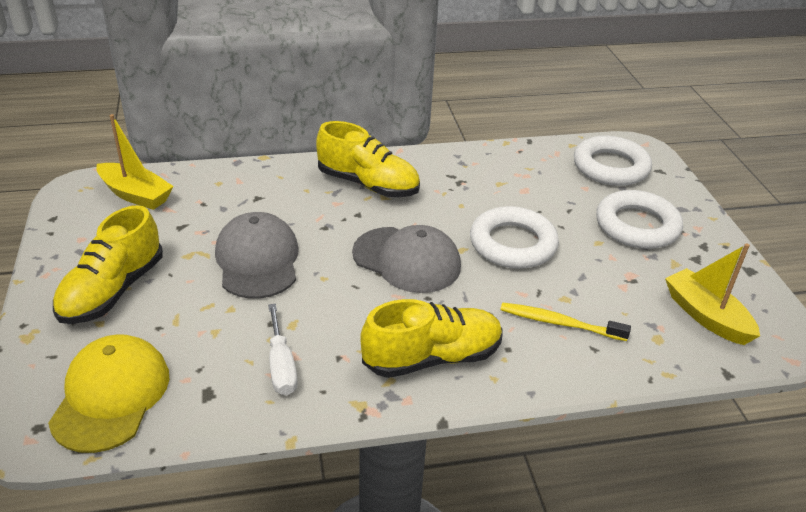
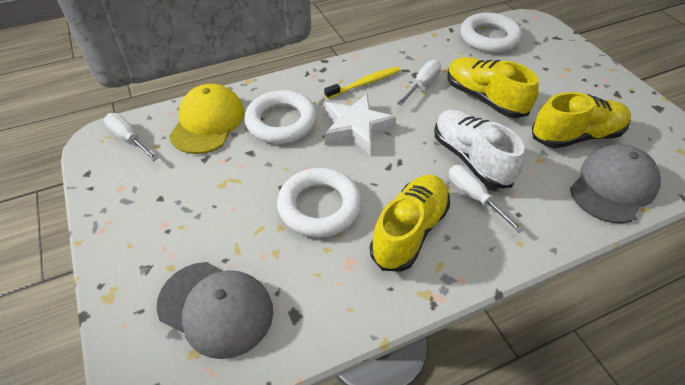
white screwdriver: 1 -> 3
white shoe: 0 -> 1
white star: 0 -> 1
yellow boat: 2 -> 0

